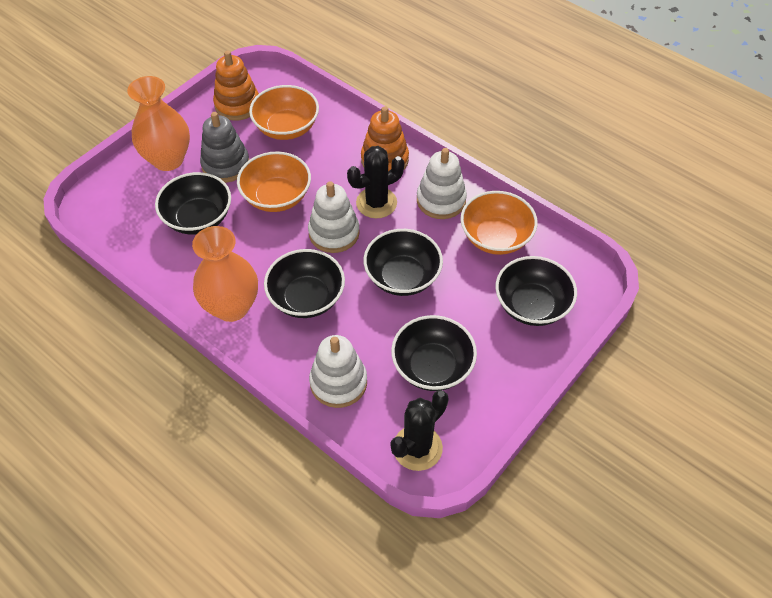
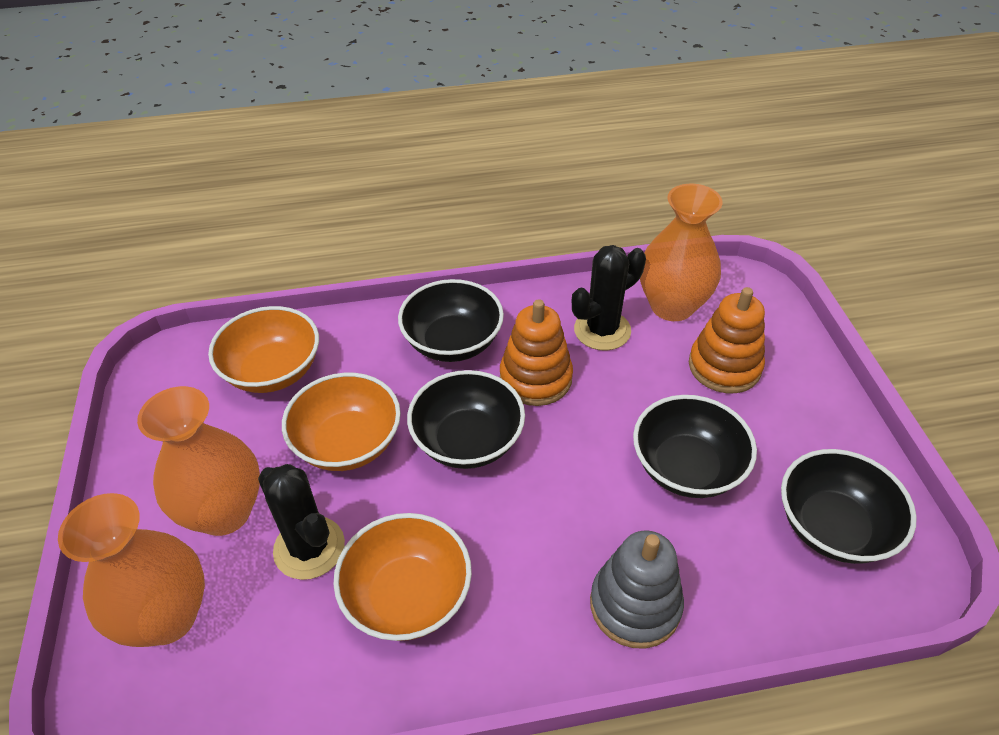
black bowl: 5 -> 4
orange vase: 2 -> 3
white stacking toy: 3 -> 0

